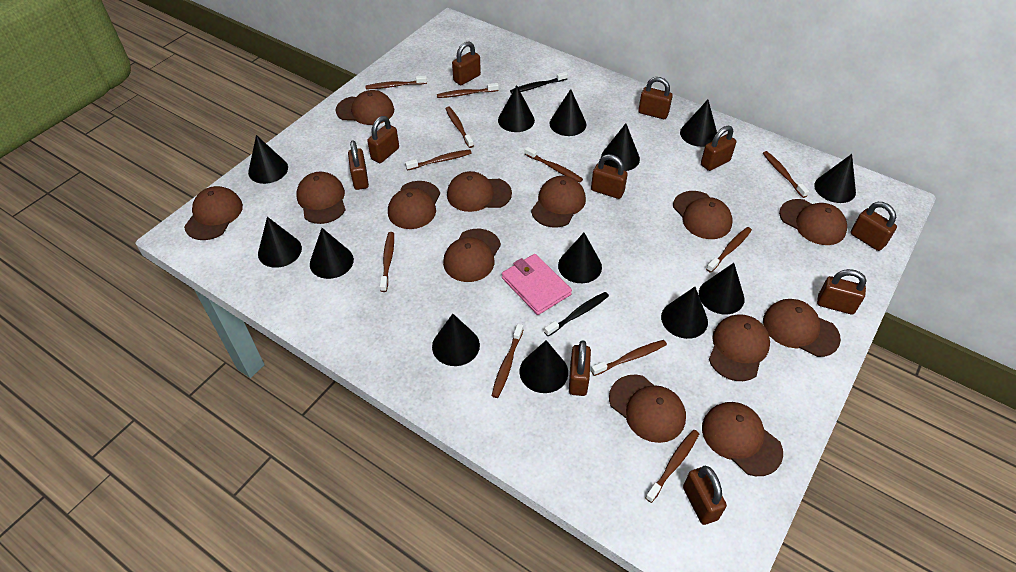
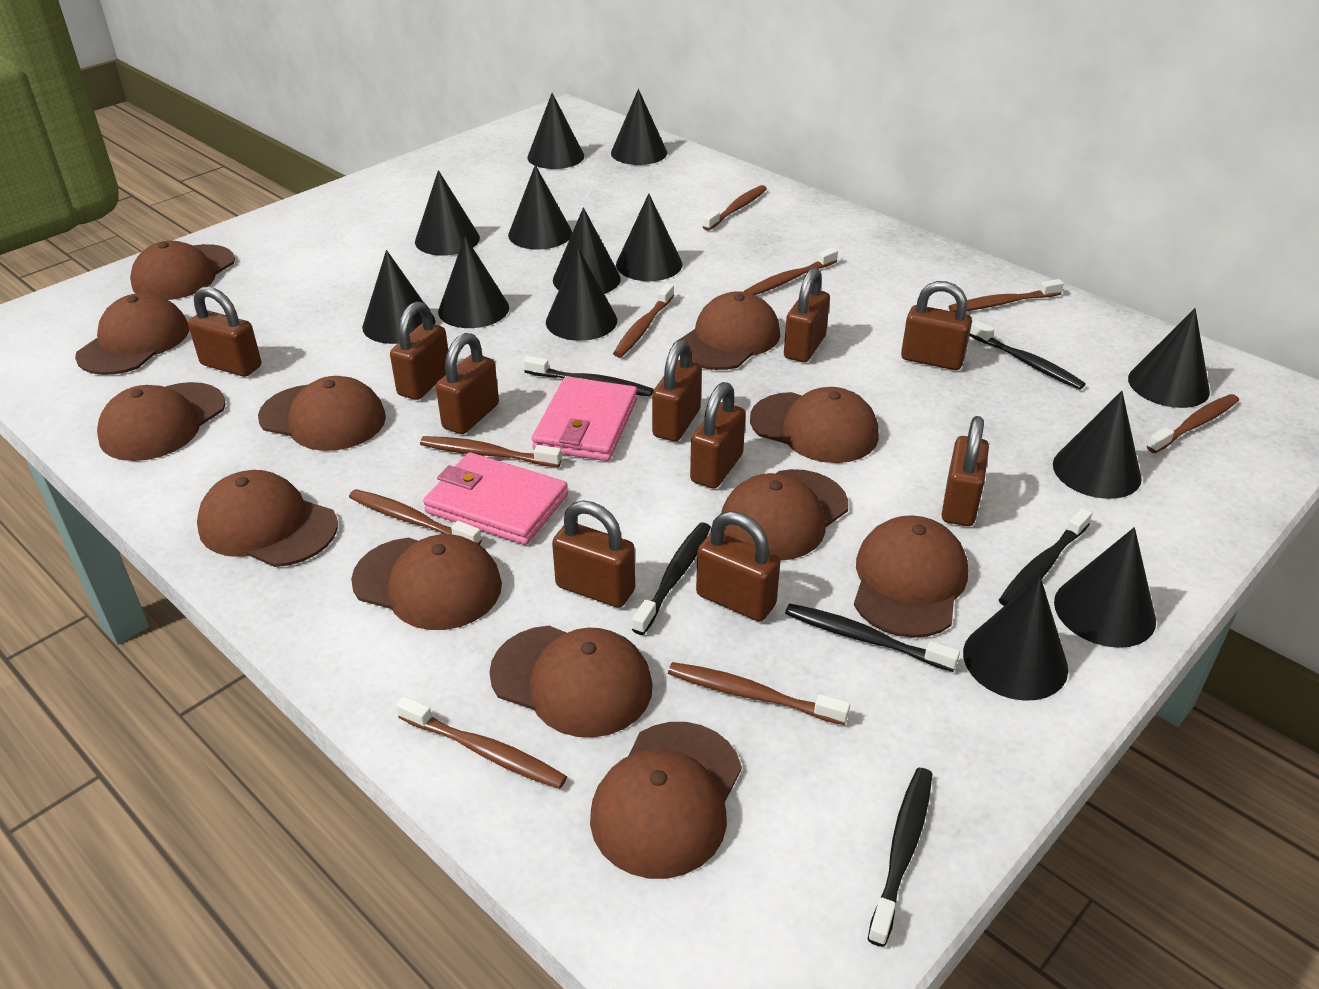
black toothbrush: 2 -> 6
brown cap: 13 -> 12
brown toothbrush: 11 -> 9
pink wallet: 1 -> 2

